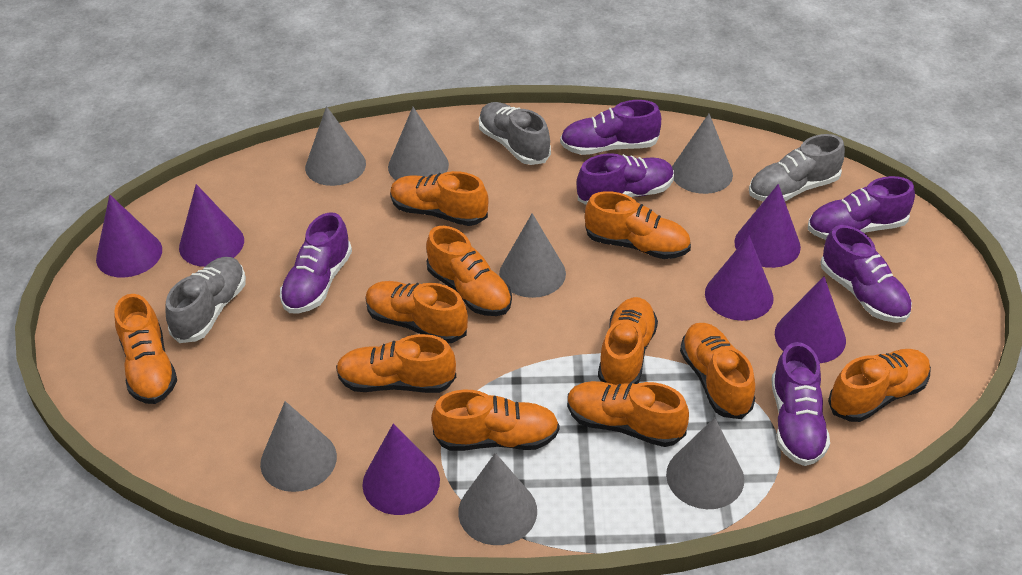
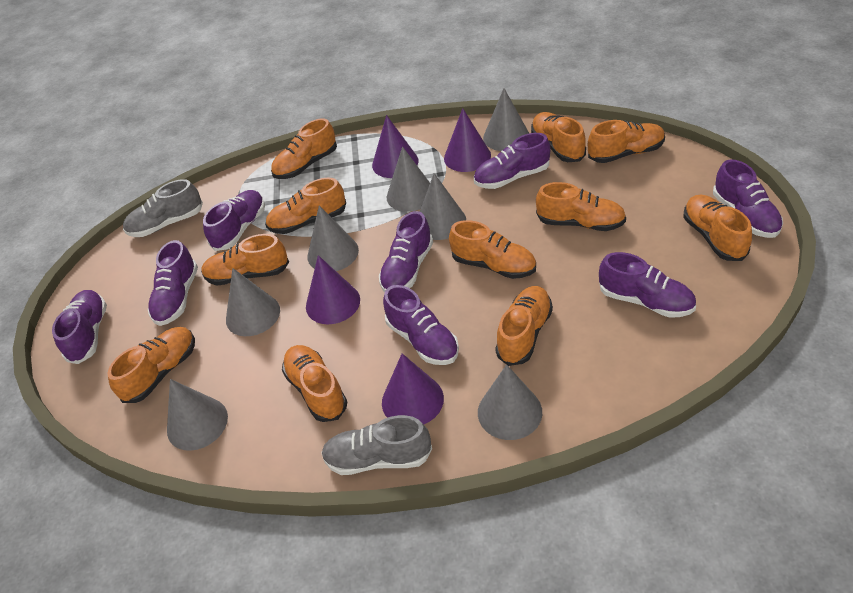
grey shoe: 3 -> 2
purple cone: 6 -> 4
purple shoe: 6 -> 8

